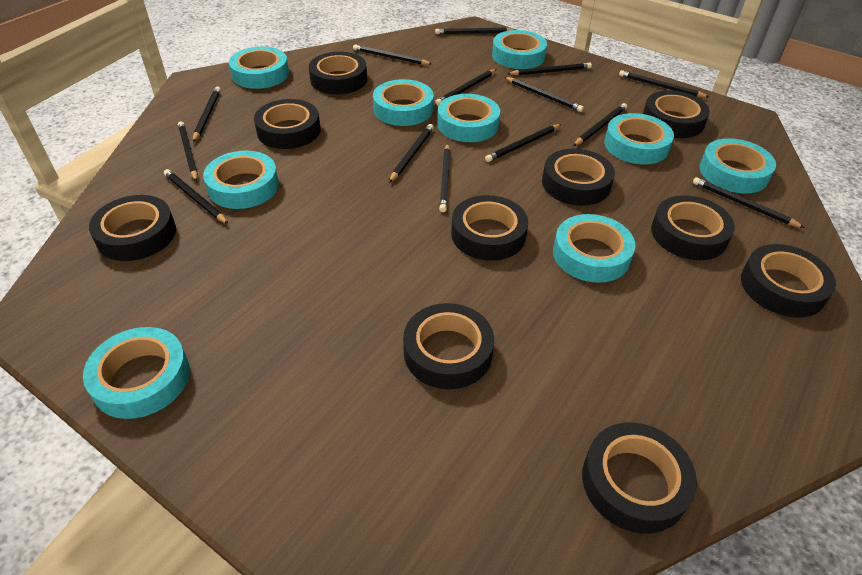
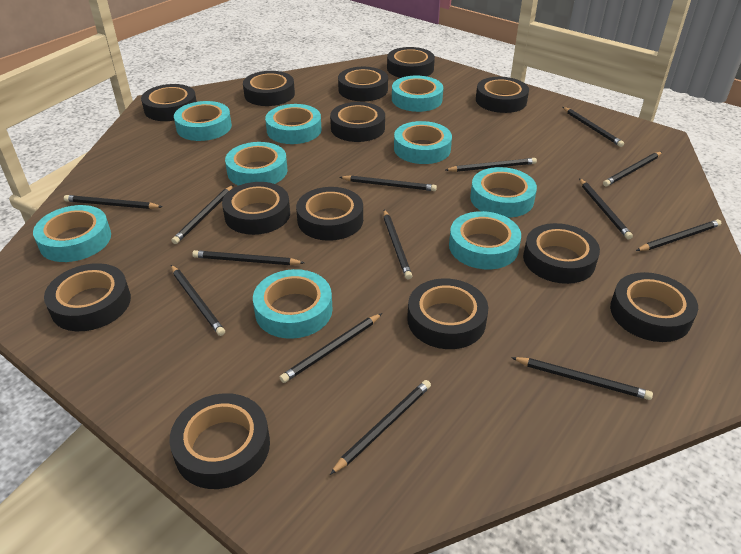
black tape: 10 -> 13

